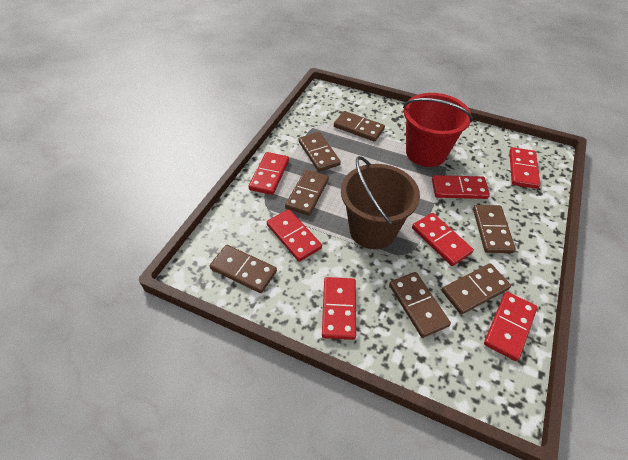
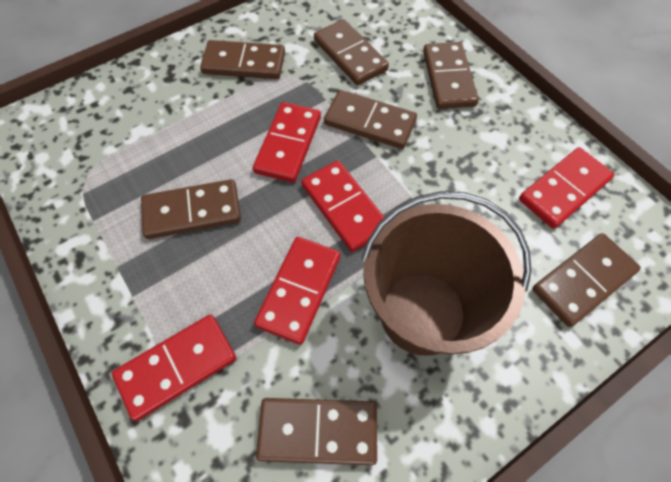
red bucket: 1 -> 0
red domino: 7 -> 5

